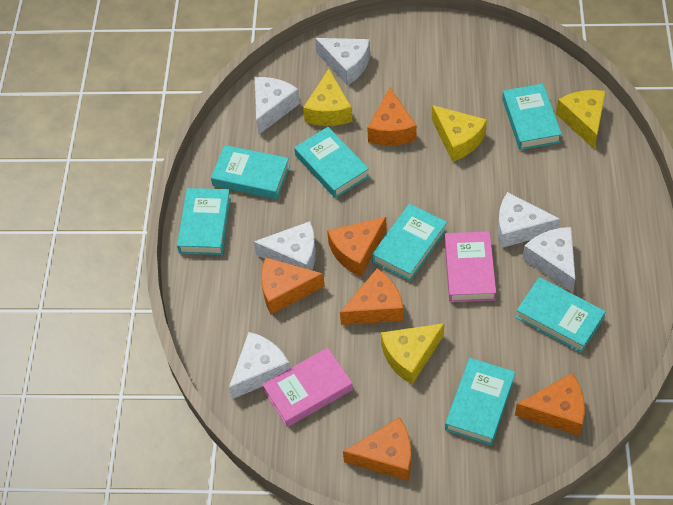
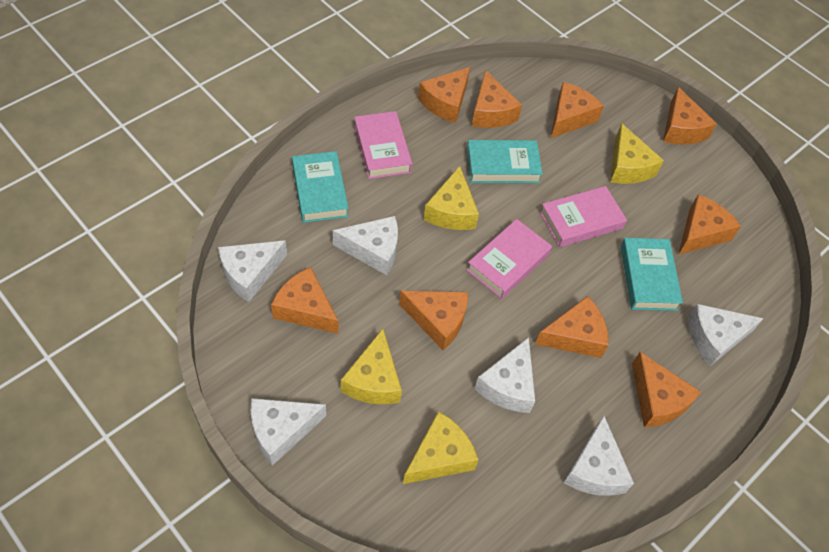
orange cheese: 6 -> 9
pink book: 2 -> 3
turquoise book: 7 -> 3

